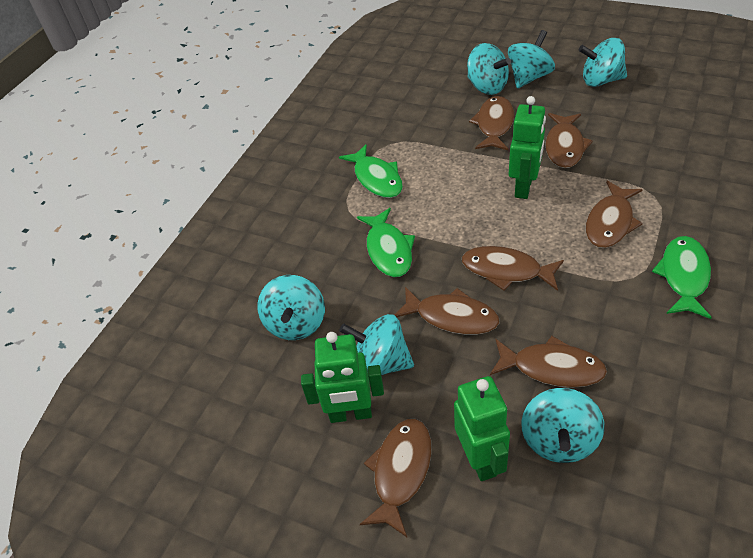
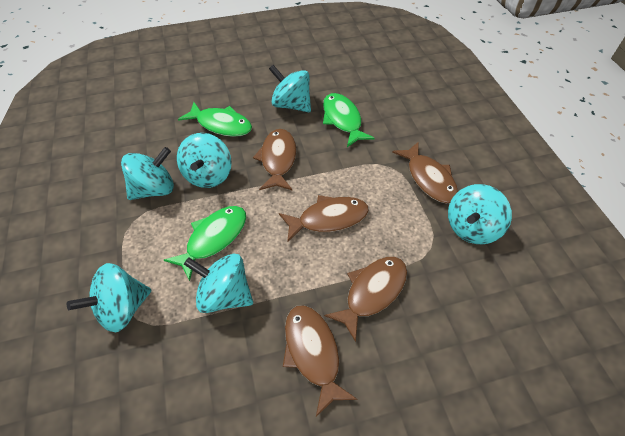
brown fish: 7 -> 5
green robot: 3 -> 0

